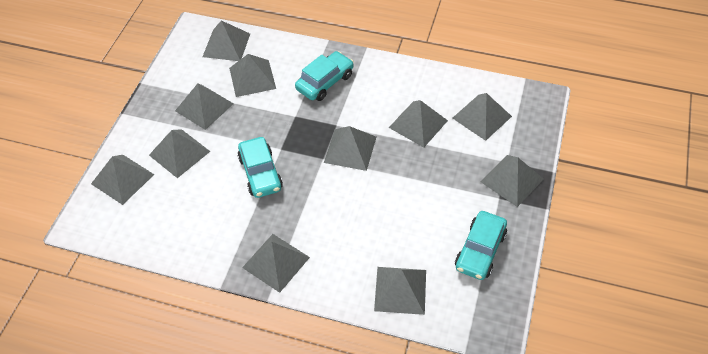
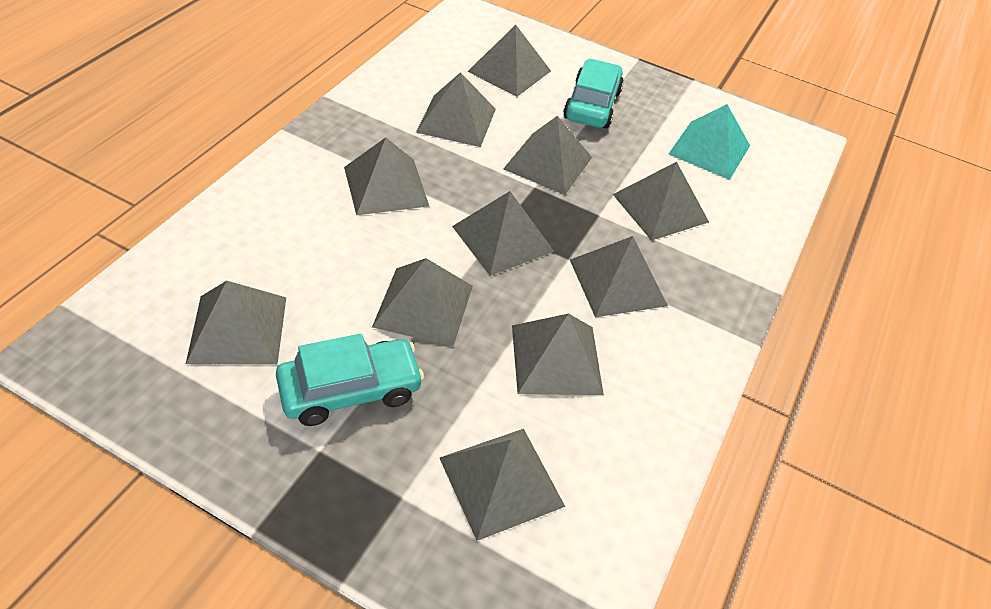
turquoise car: 3 -> 2
turquoise pyramid: 0 -> 1

